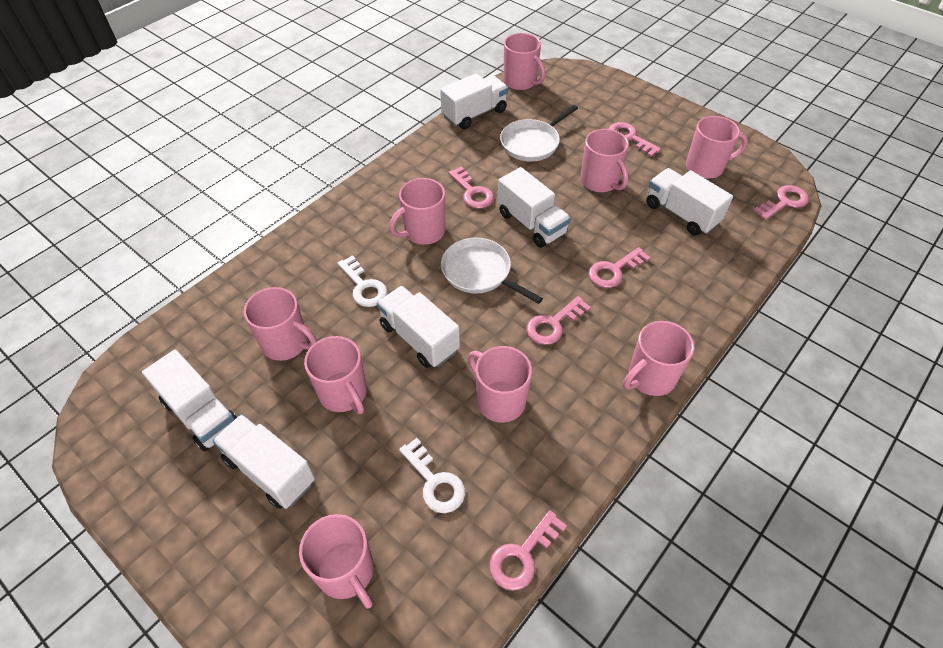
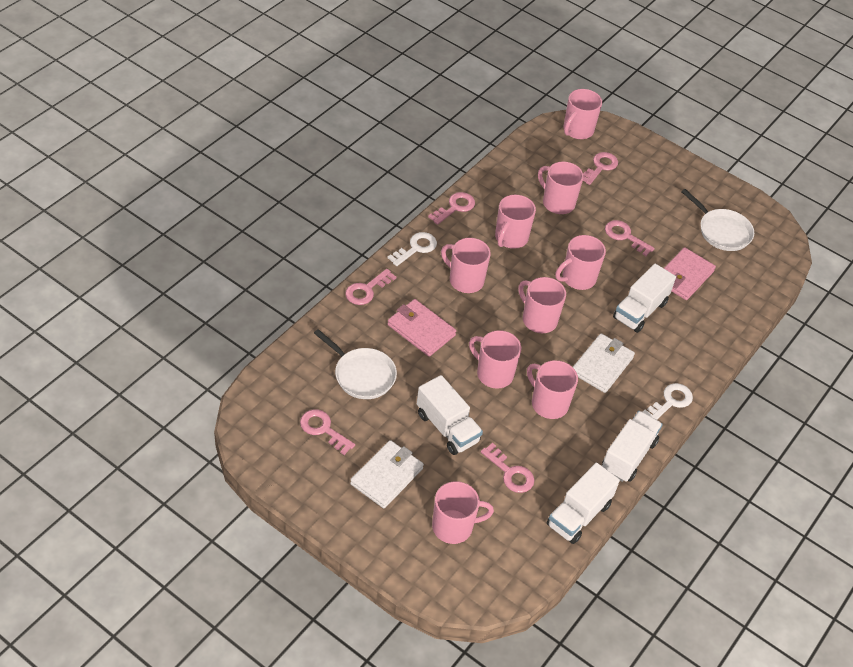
pink wallet: 0 -> 2
white truck: 6 -> 4
white wallet: 0 -> 2

